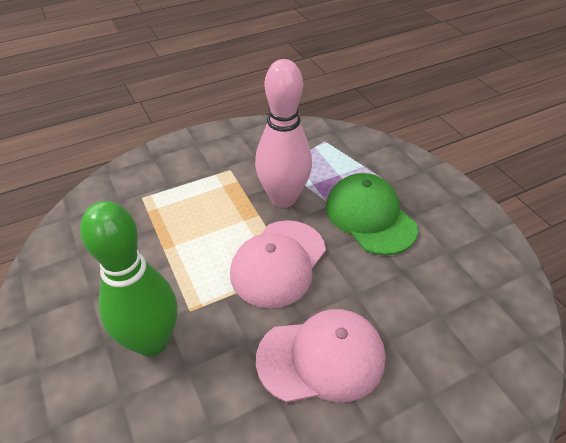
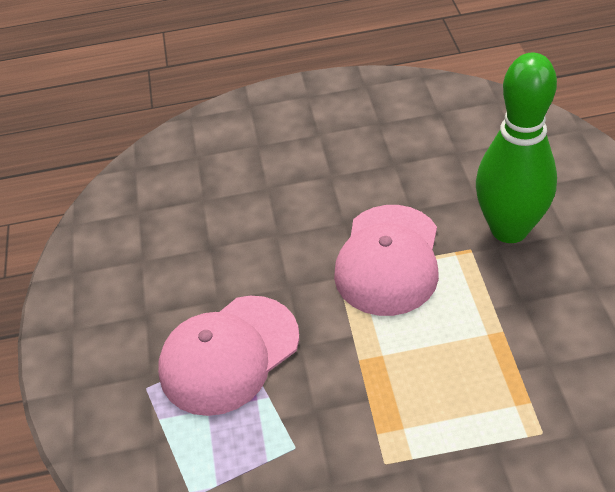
green cap: 1 -> 0
pink bowling pin: 1 -> 0

